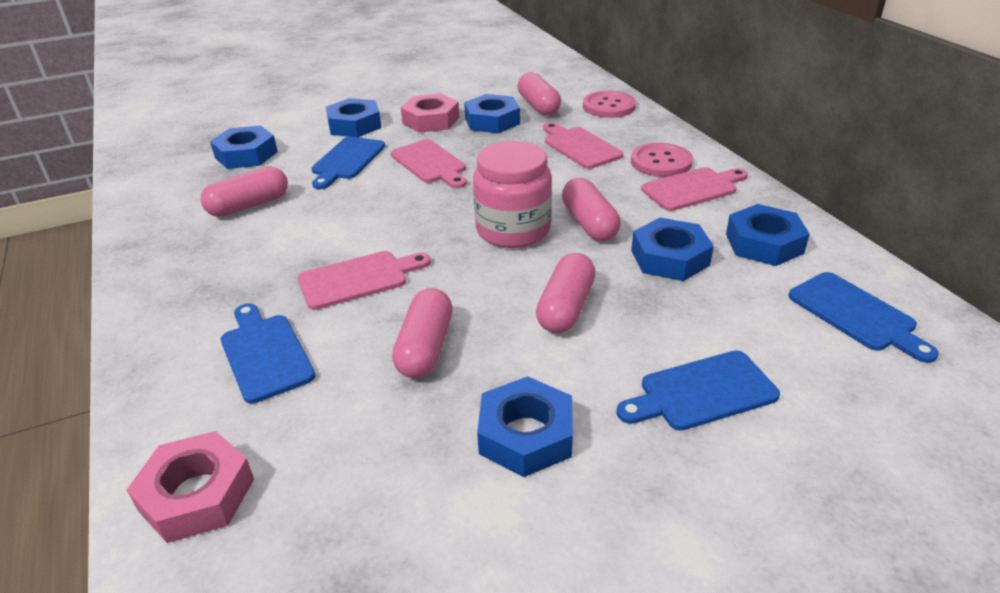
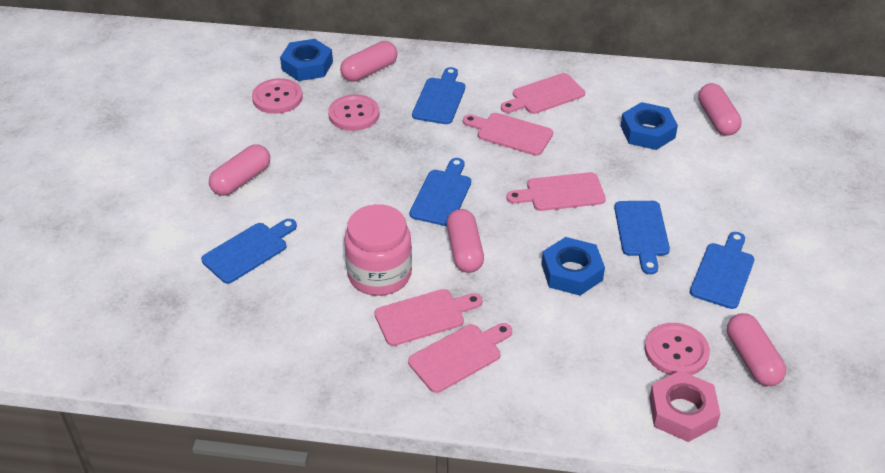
blue cutting board: 4 -> 5
blue nut: 6 -> 3
pink button: 2 -> 3
pink cutting board: 4 -> 5
pink nut: 2 -> 1

